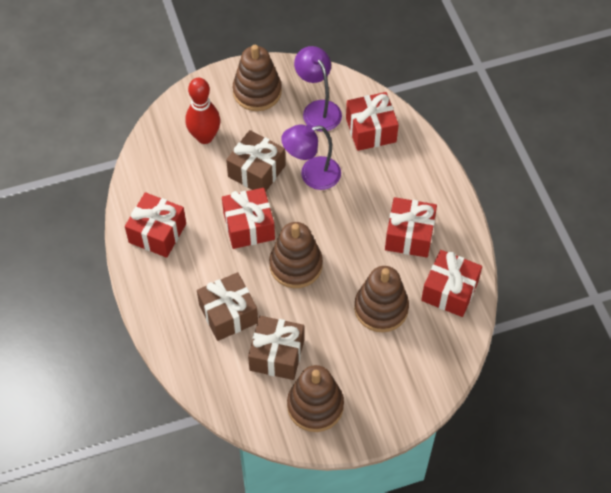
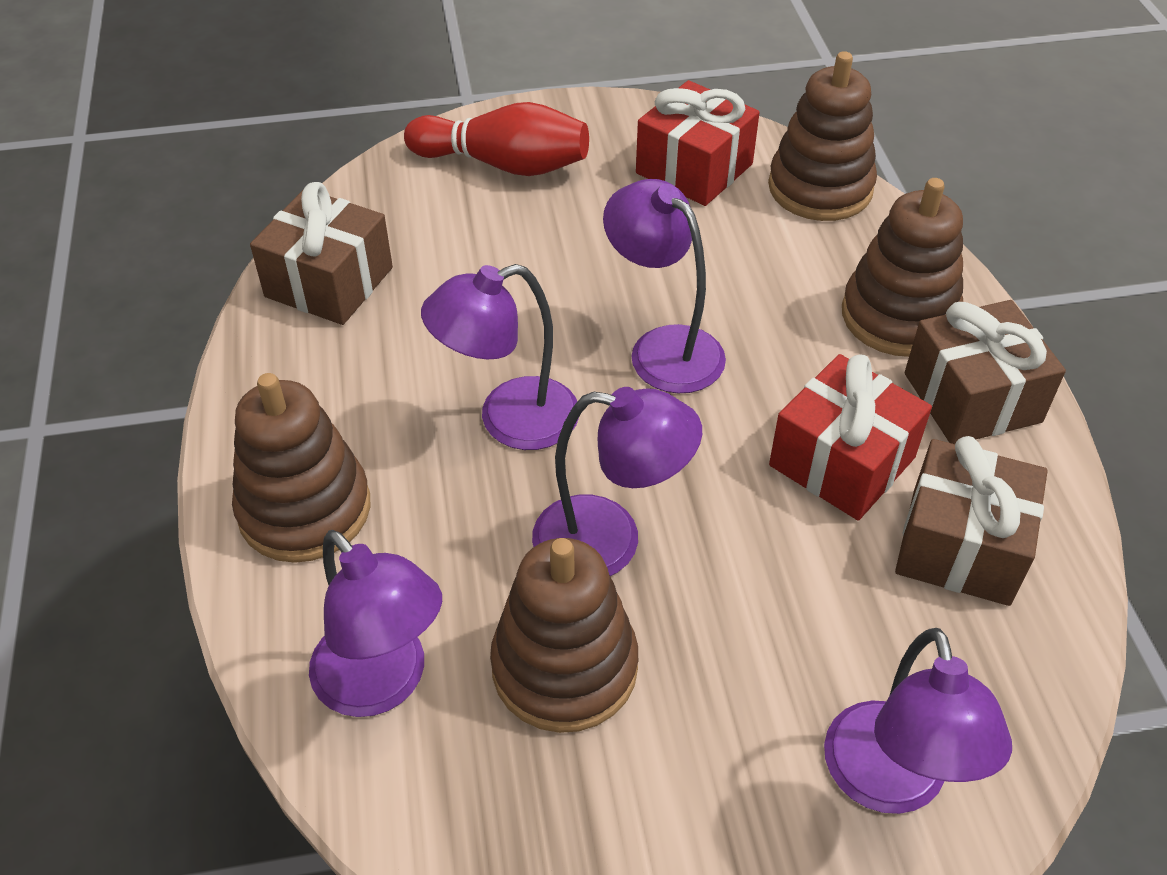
purple lamp: 2 -> 5
red gift: 5 -> 2

